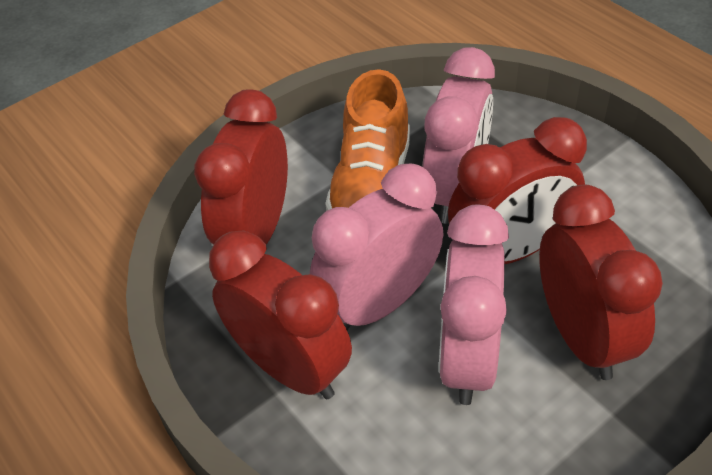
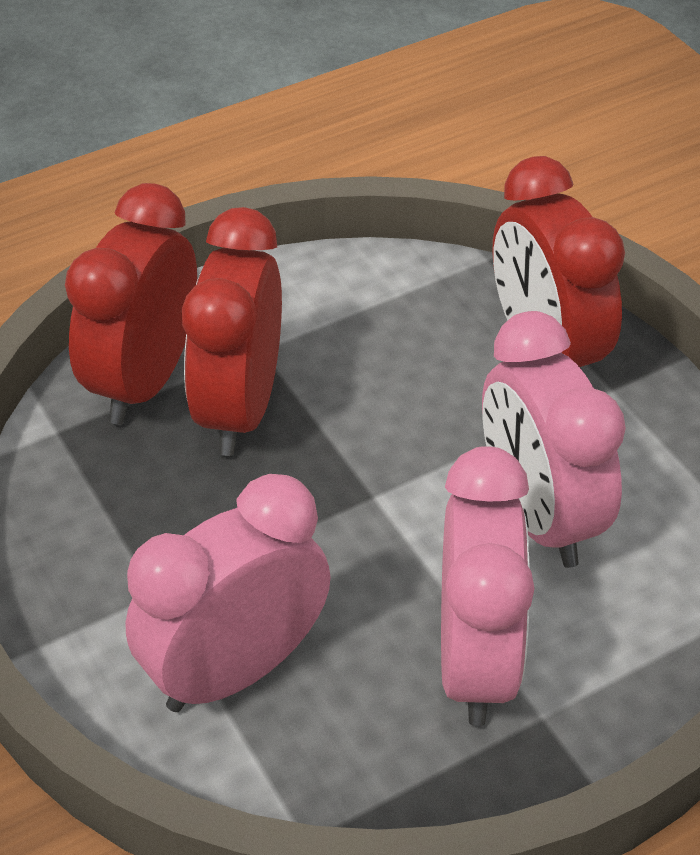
orange shoe: 1 -> 0
red clock: 4 -> 3

